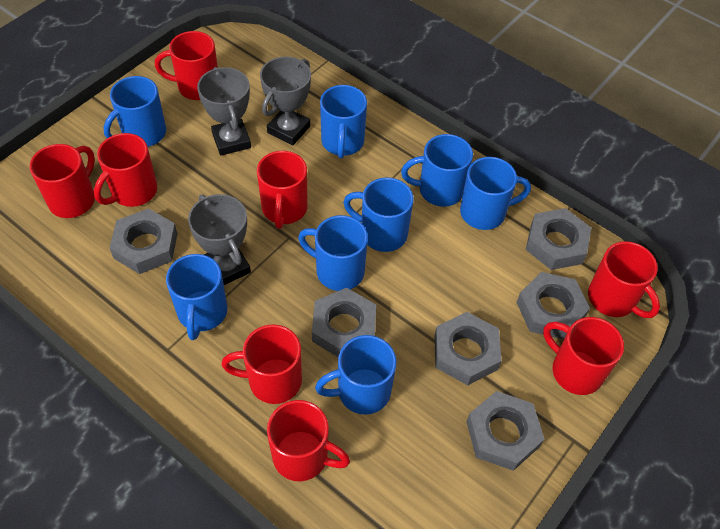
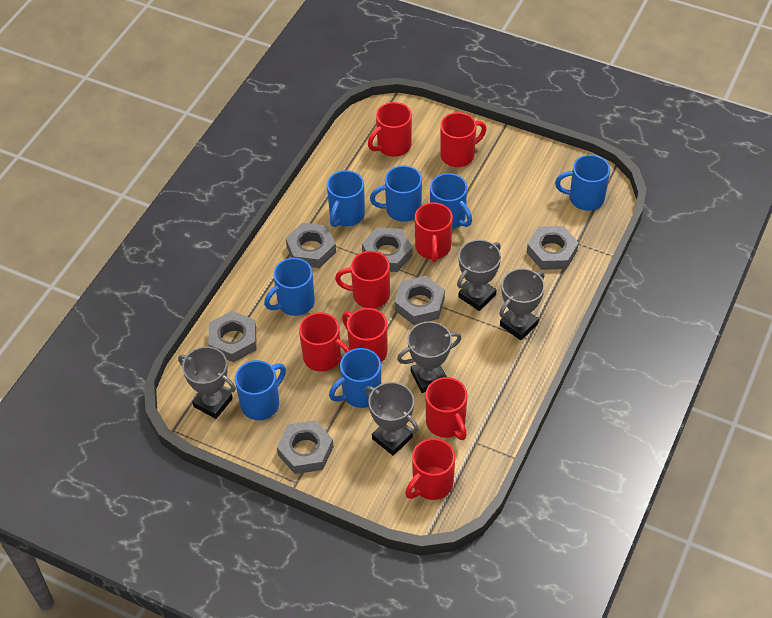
blue mug: 8 -> 7
grey trophy: 3 -> 5

